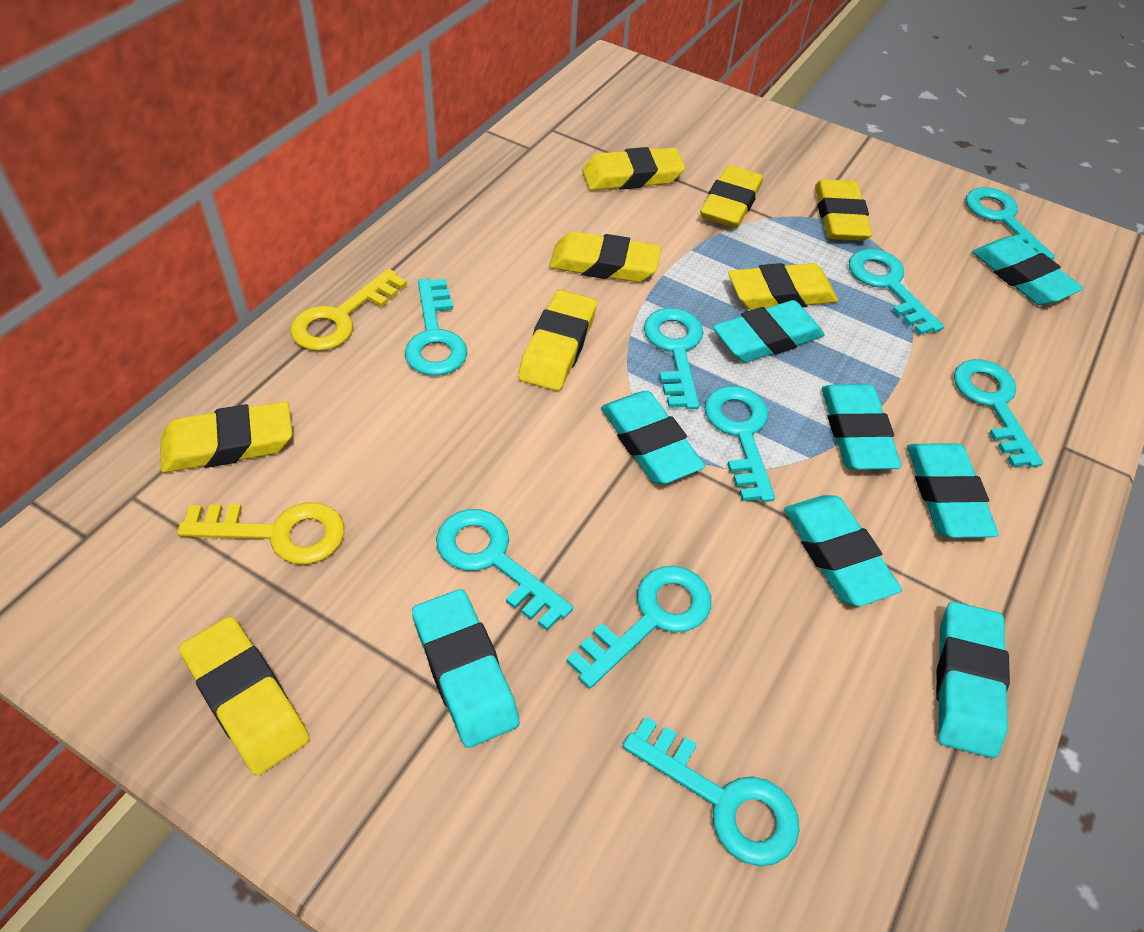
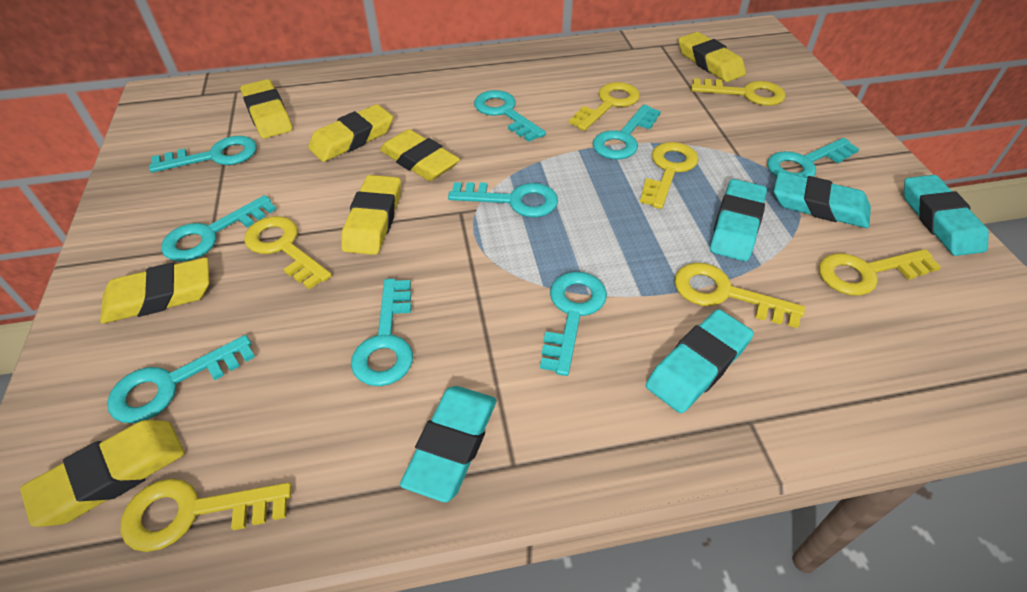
turquoise eraser: 8 -> 5
yellow eraser: 8 -> 7
yellow key: 2 -> 7

